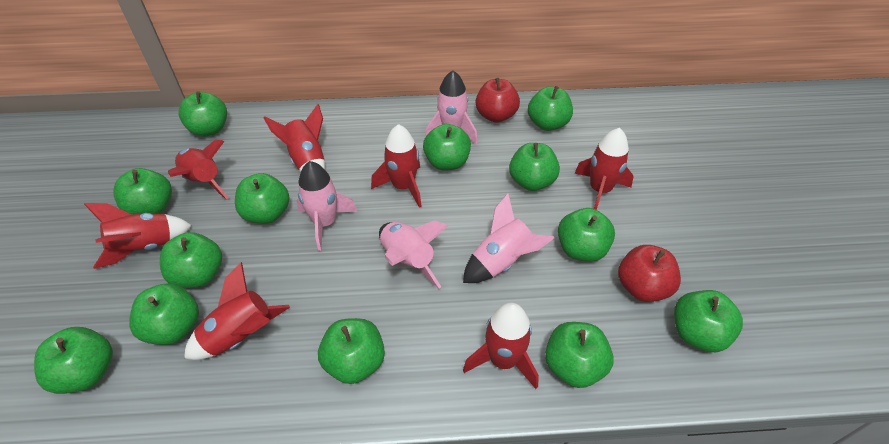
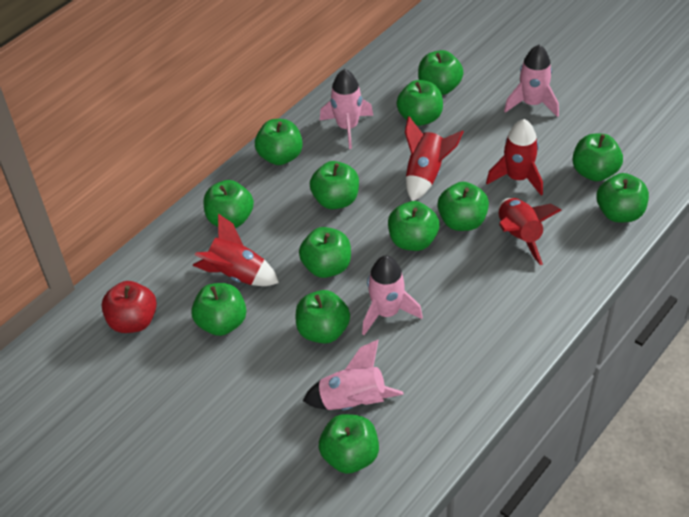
red apple: 2 -> 1
red rocket: 7 -> 4

